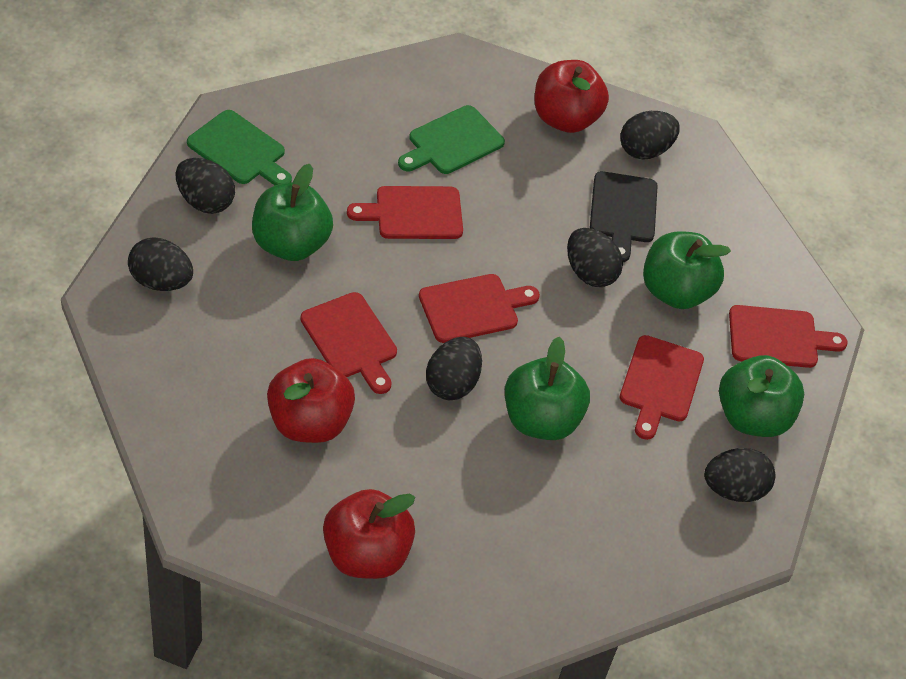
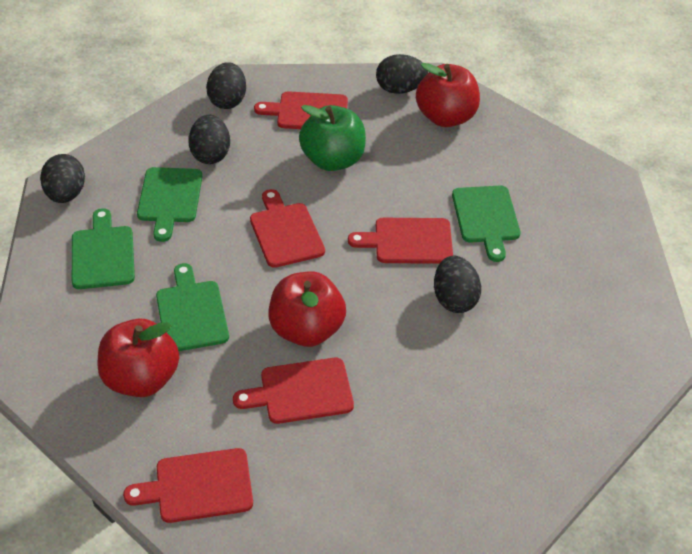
black cutting board: 1 -> 0
black egg: 6 -> 5
green apple: 4 -> 1
green cutting board: 2 -> 4

